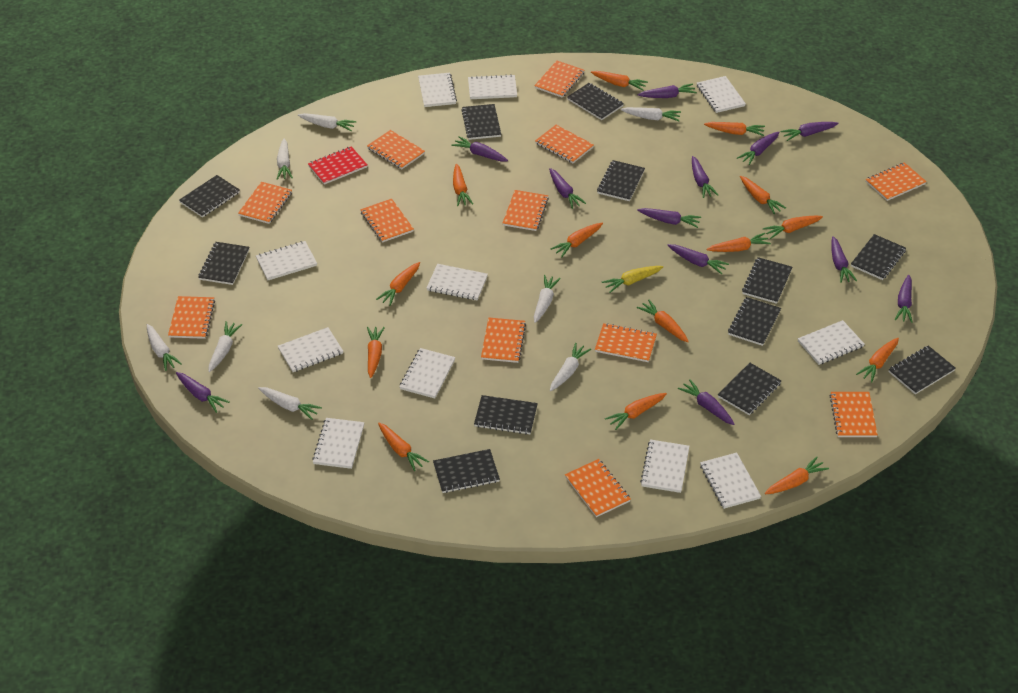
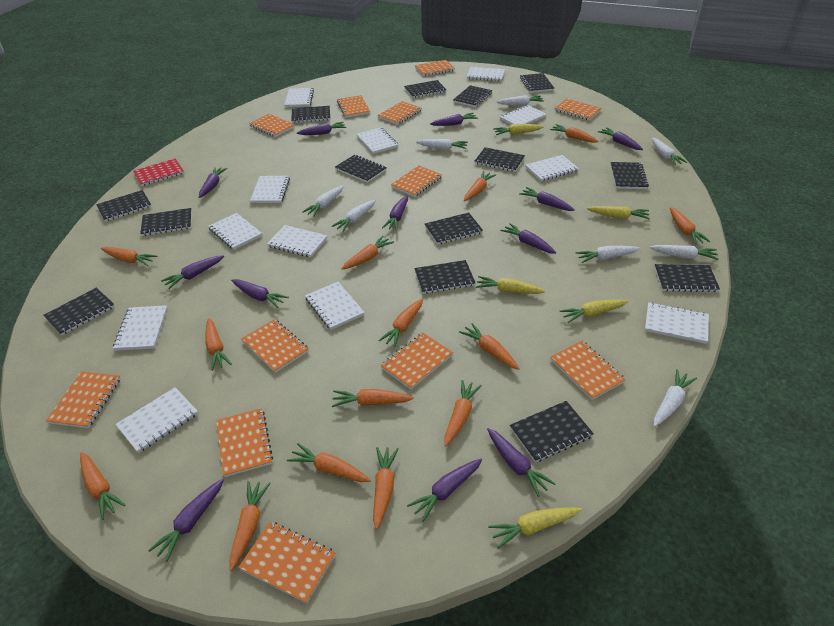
black notebook: 12 -> 14
white notebook: 11 -> 12
yellow carrot: 1 -> 5

